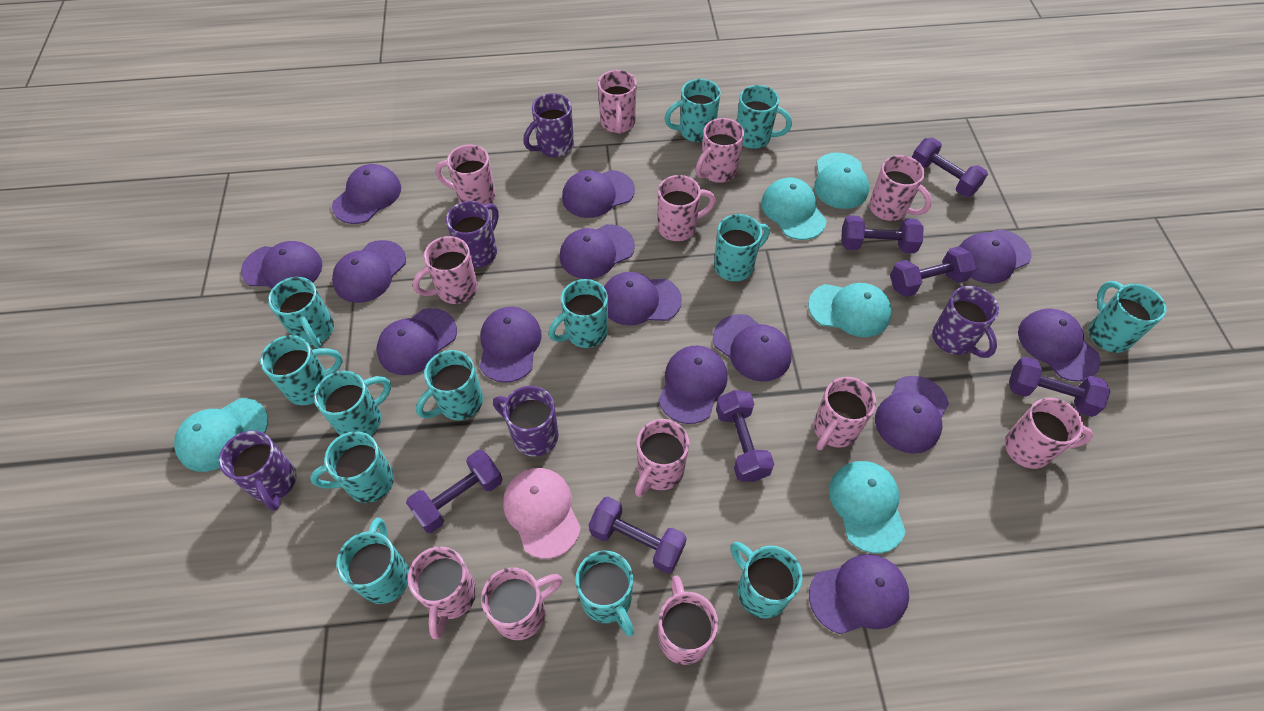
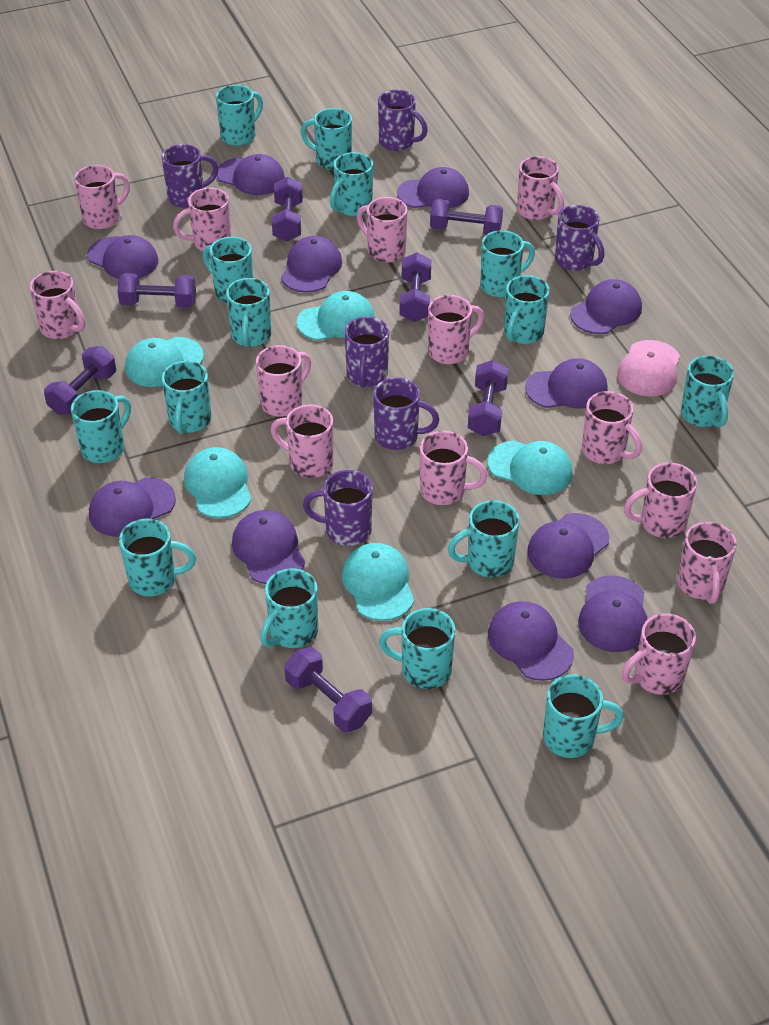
pink mug: 12 -> 13
purple cap: 14 -> 11
purple mug: 5 -> 6
turquoise mug: 13 -> 15

